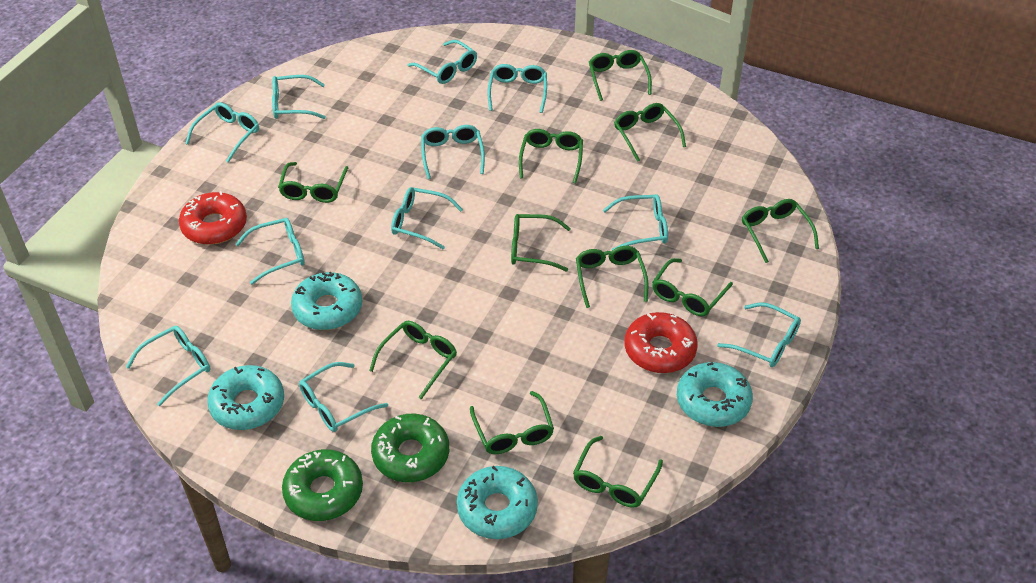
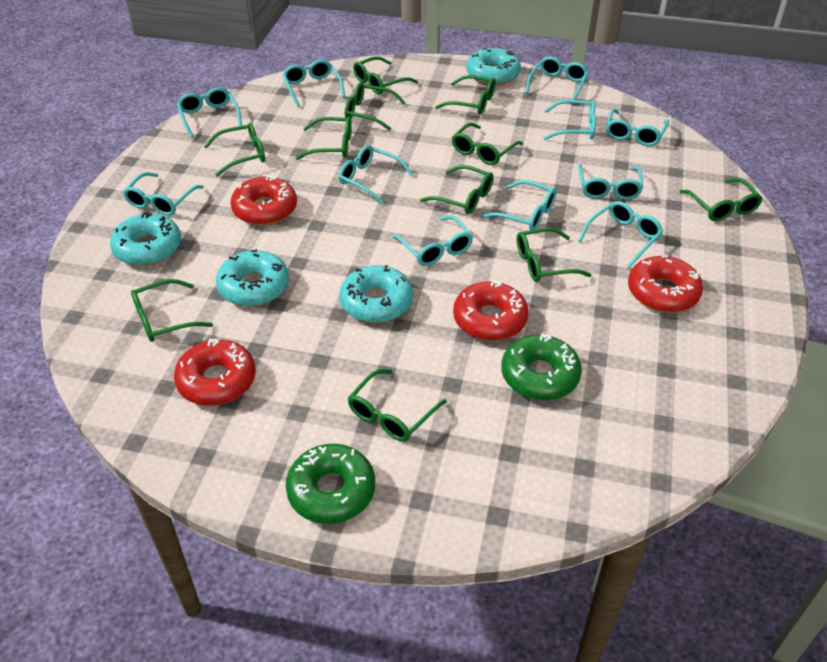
red donut: 2 -> 4

